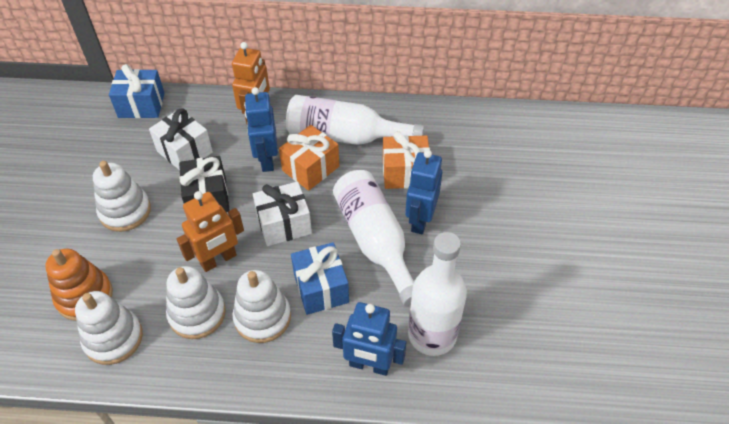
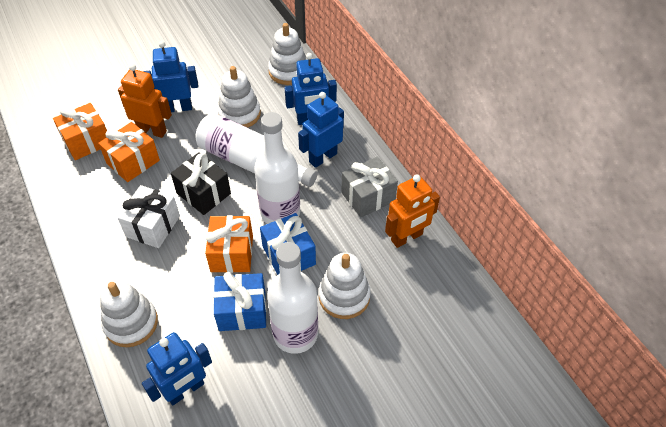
blue robot: 3 -> 4
grey gift: 0 -> 1
orange gift: 2 -> 3
orange stacking toy: 1 -> 0
white gift: 2 -> 1

